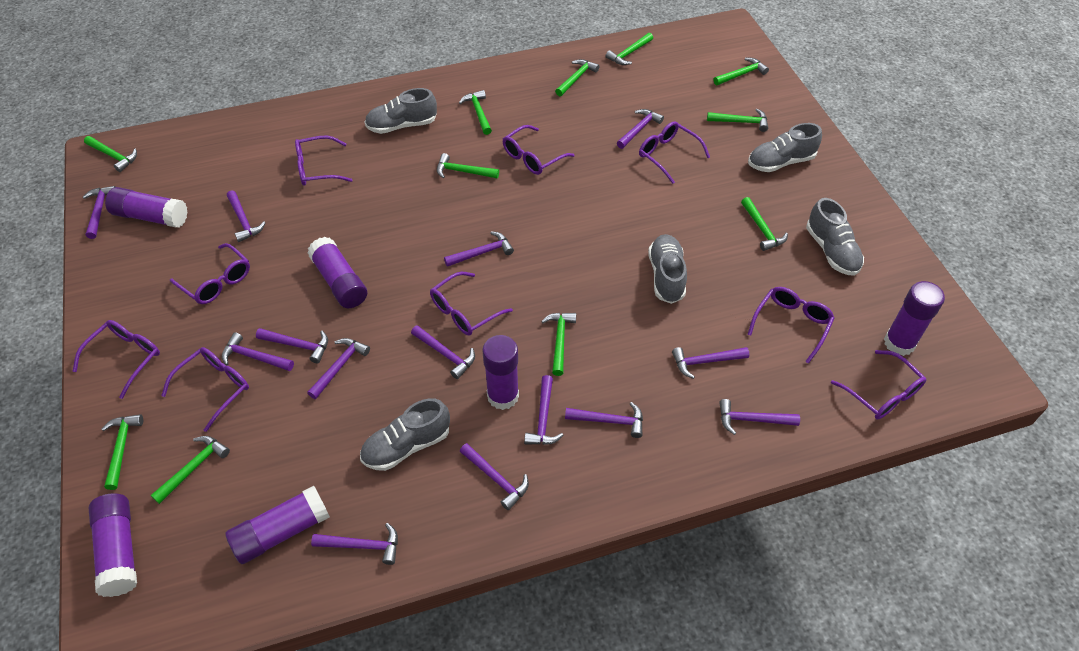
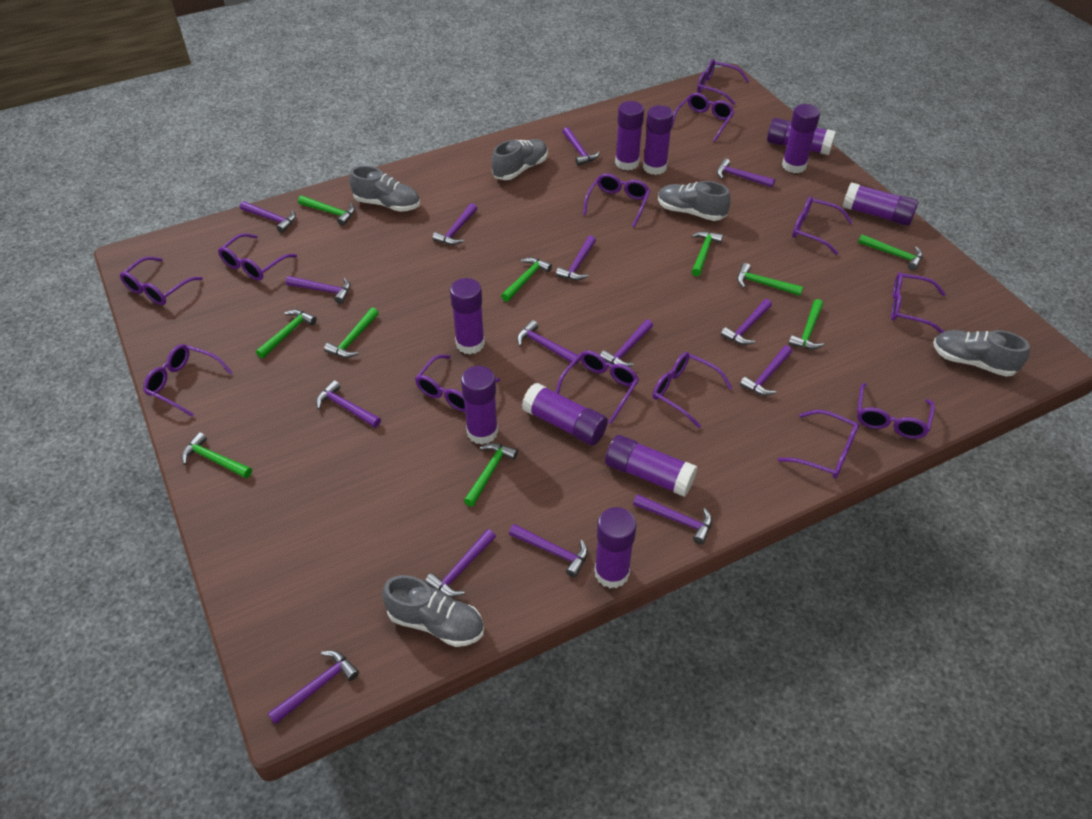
green hammer: 11 -> 10
purple glasses: 9 -> 13
purple glue stick: 6 -> 10
purple hammer: 14 -> 15

